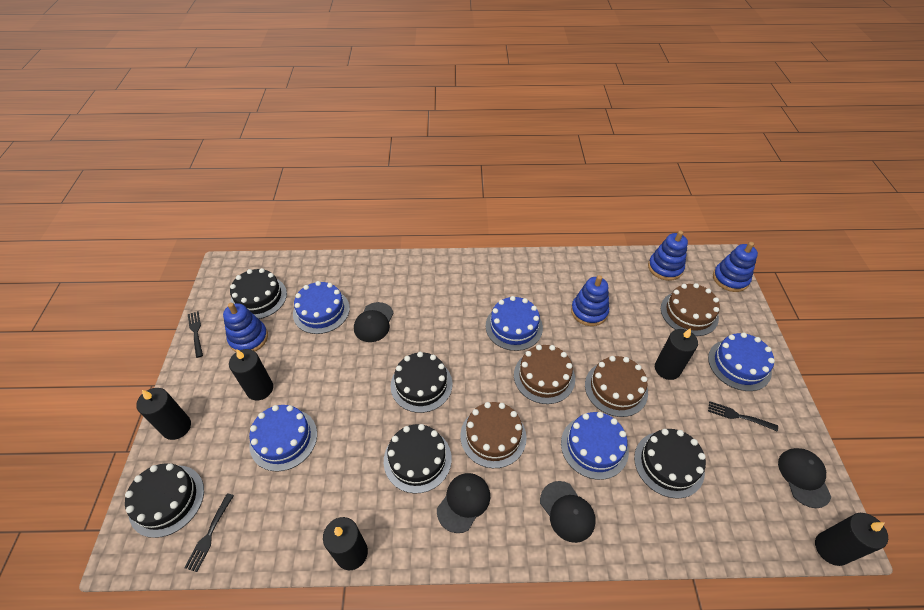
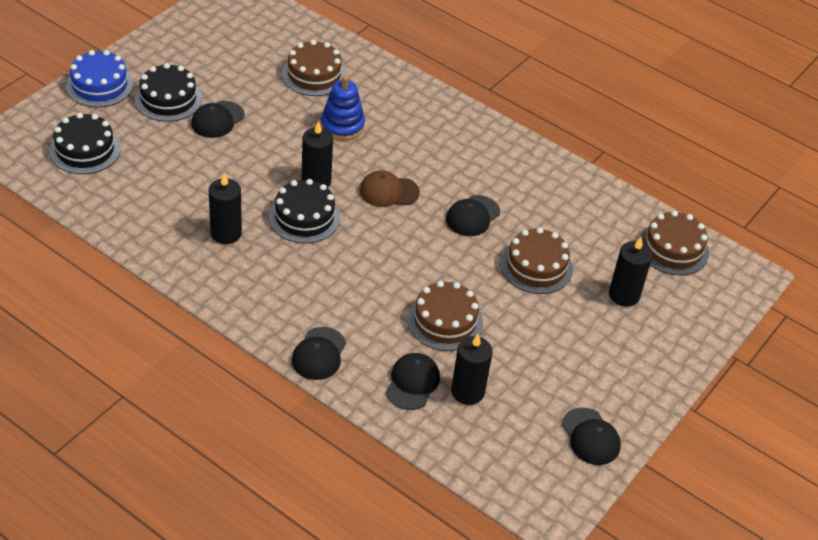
black cake: 5 -> 3
black candle: 5 -> 4
black cap: 4 -> 5
black fork: 3 -> 0
blue cake: 5 -> 1
blue stacking toy: 4 -> 1
brown cap: 0 -> 1

